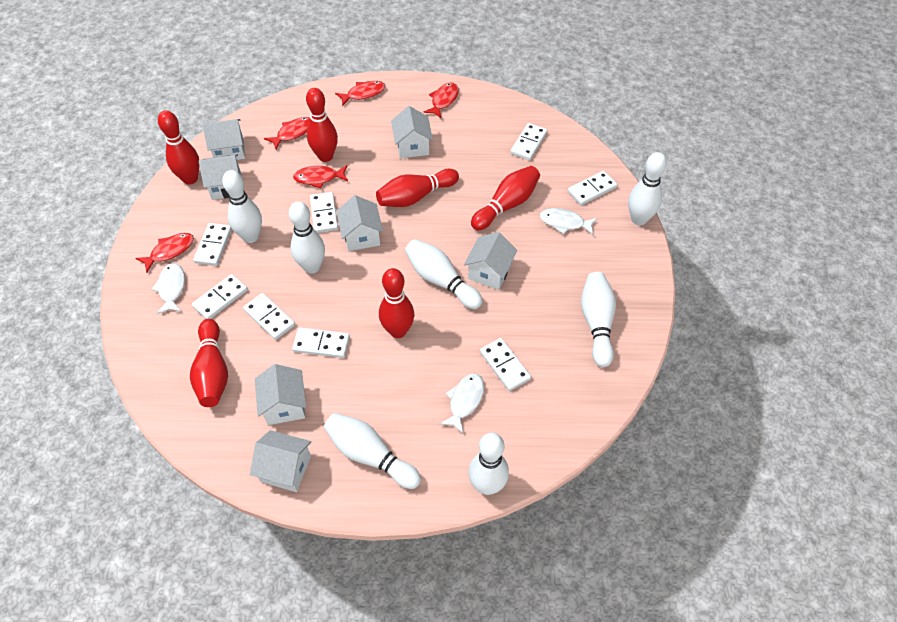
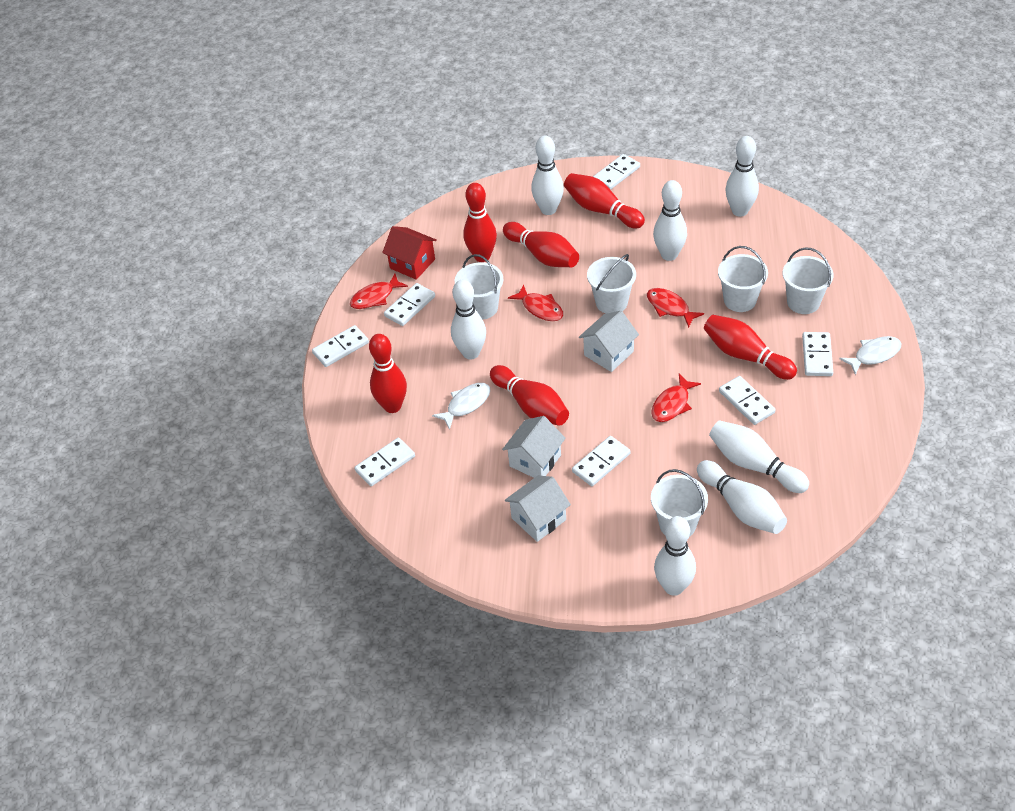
red fish: 5 -> 4
red house: 0 -> 1
white bucket: 0 -> 5
white domino: 8 -> 7
white fish: 3 -> 2
white house: 7 -> 3

